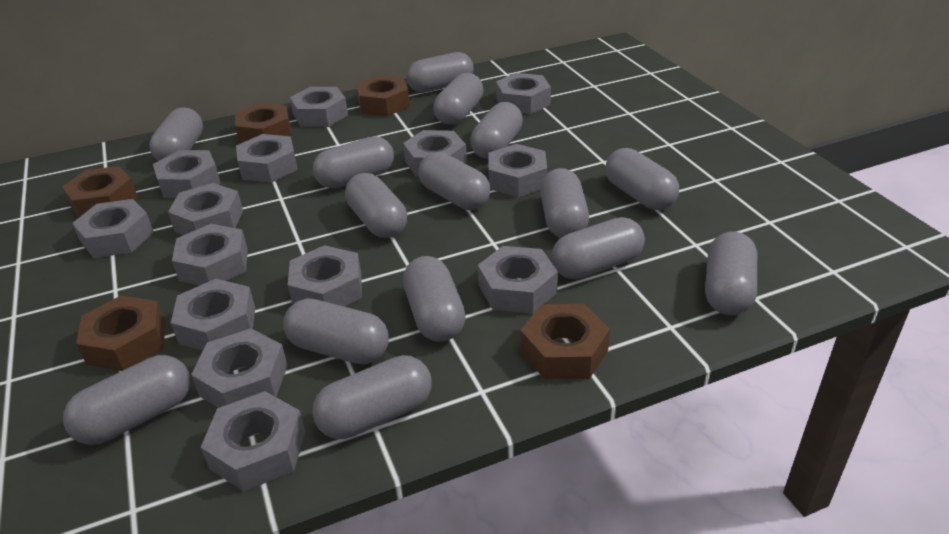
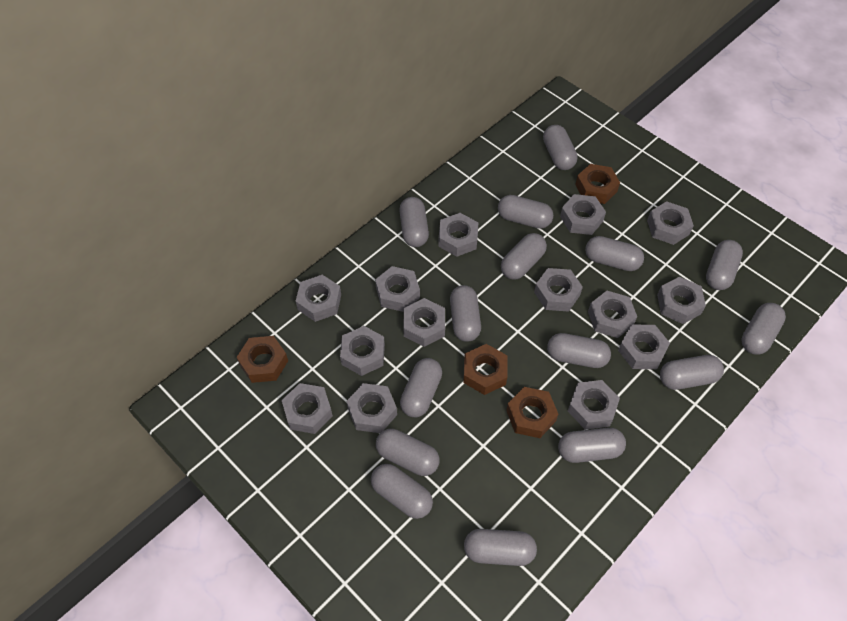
brown nut: 5 -> 4

